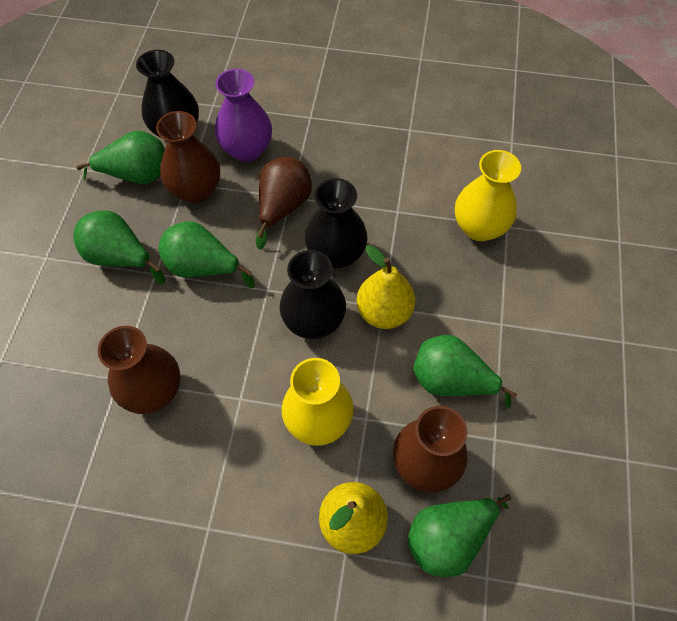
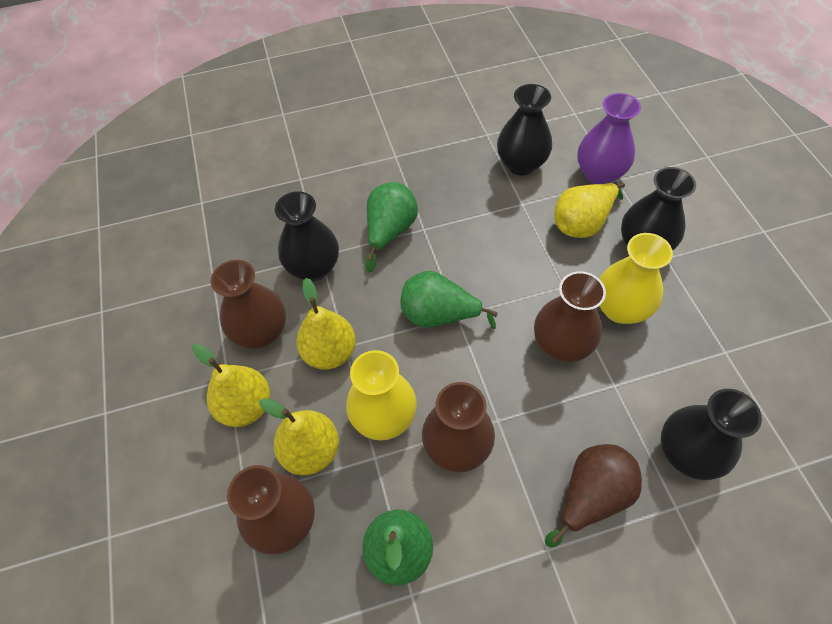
black vase: 3 -> 4
brown vase: 3 -> 4
green pear: 5 -> 3
yellow pear: 2 -> 4

